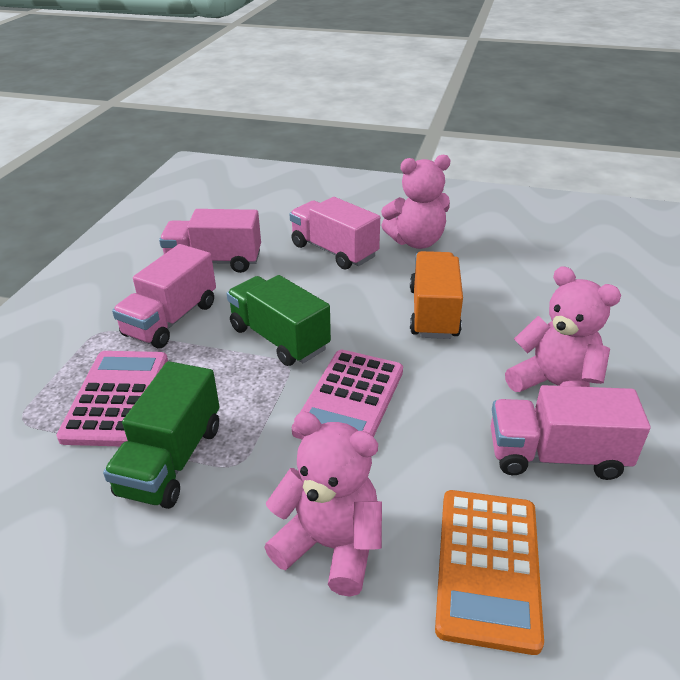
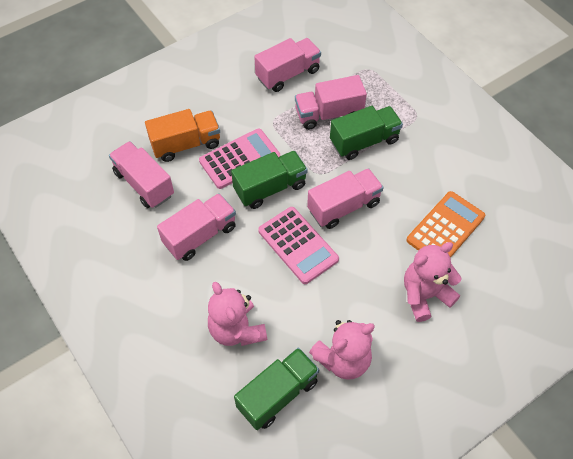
green truck: 2 -> 3
pink truck: 4 -> 5

